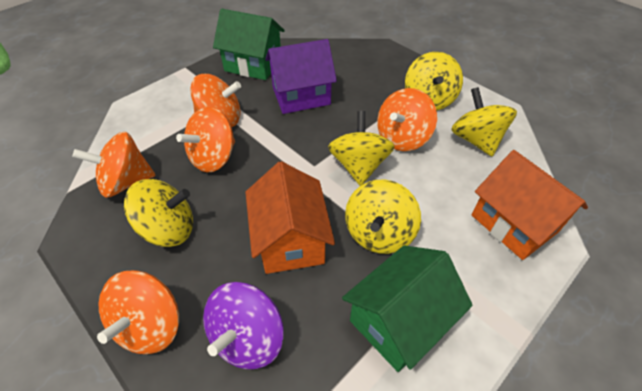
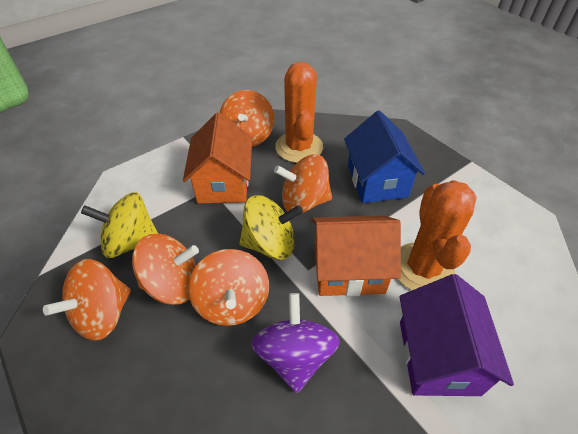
blue house: 0 -> 1
green house: 2 -> 0
orange cactus: 0 -> 2
yellow spinning top: 5 -> 2

